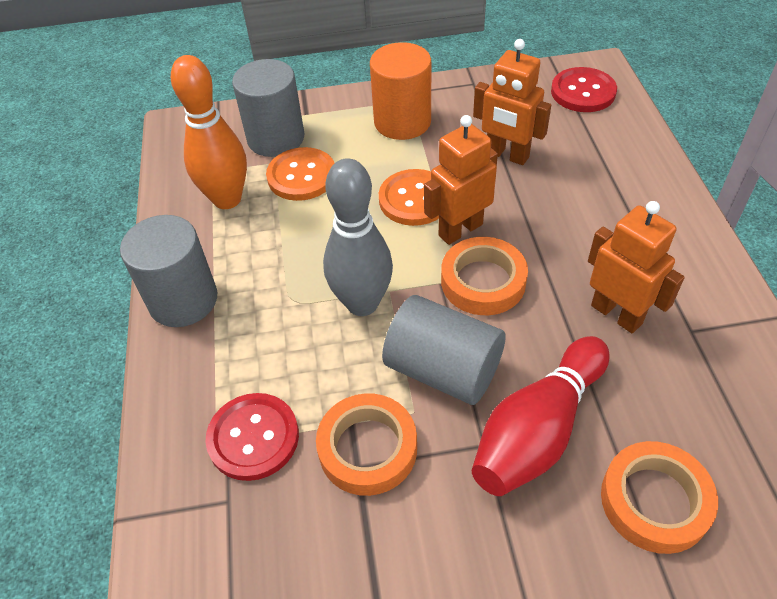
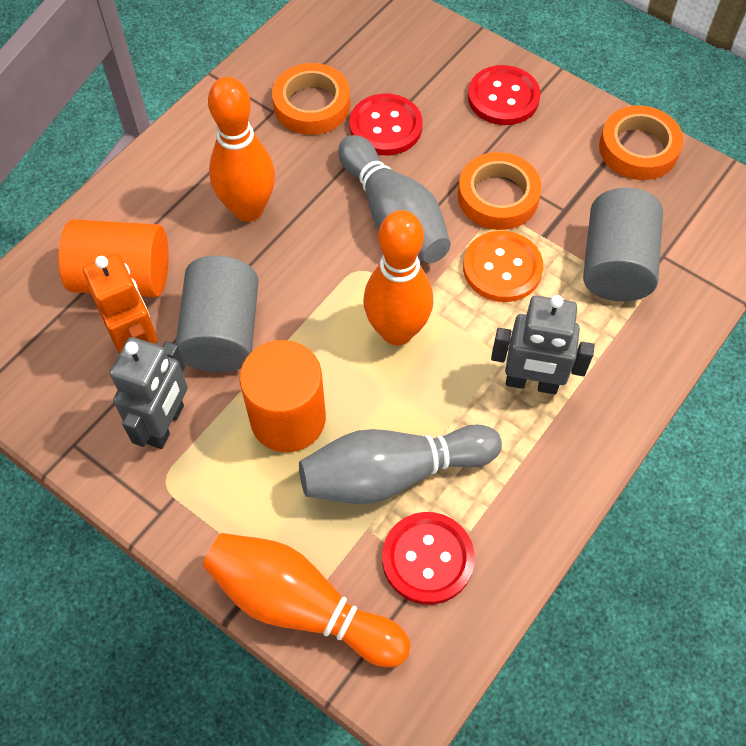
grey bowling pin: 1 -> 2
grey cylinder: 3 -> 2
grey robot: 0 -> 2
orange bowling pin: 1 -> 3
orange button: 2 -> 1
orange cylinder: 1 -> 2
orange robot: 3 -> 1
red bowling pin: 1 -> 0
red button: 2 -> 3

